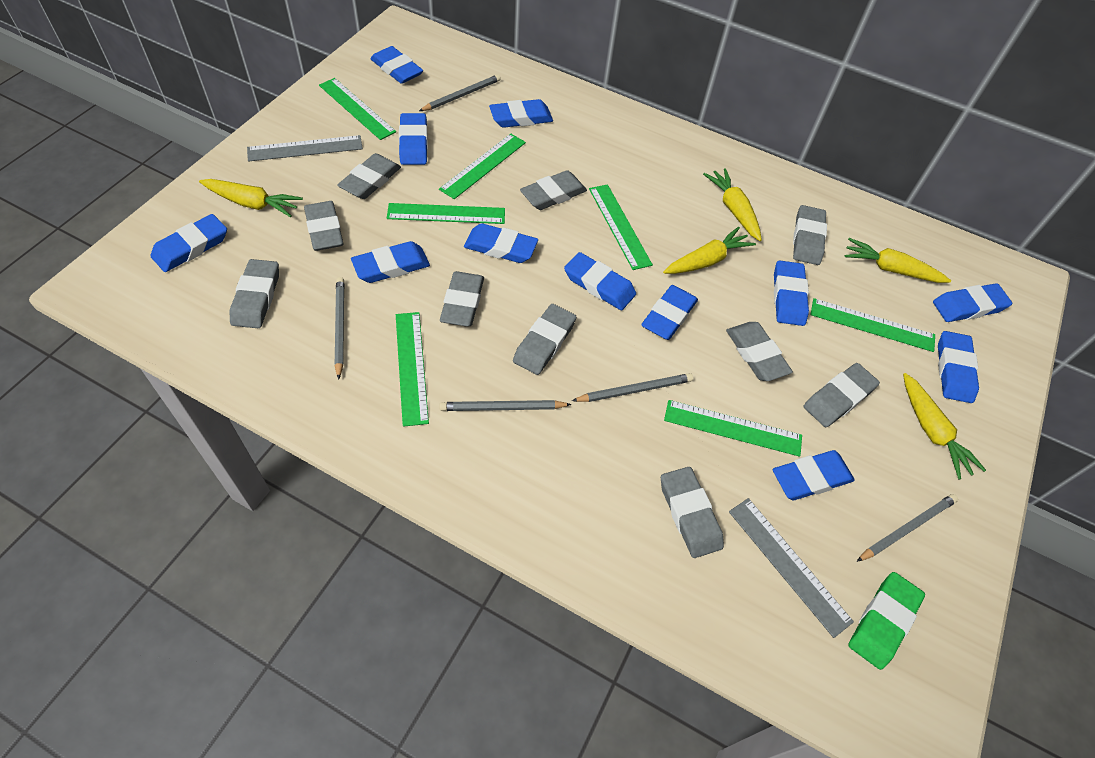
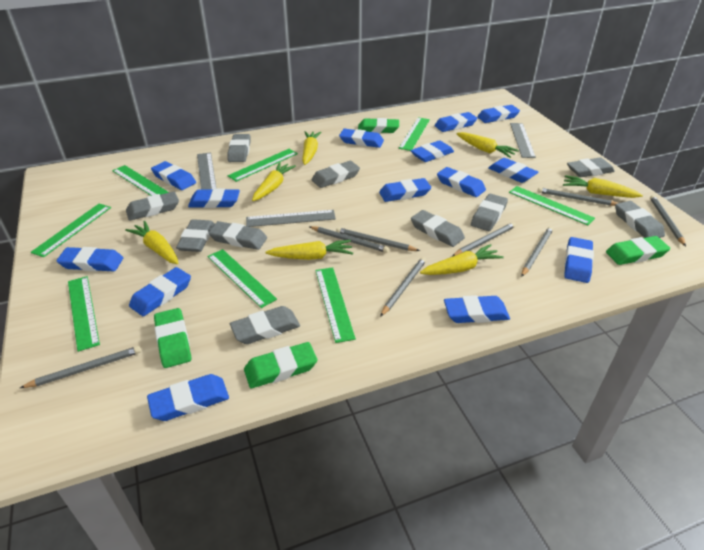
blue eraser: 12 -> 14
green eraser: 1 -> 4
green ruler: 7 -> 8
grey pencil: 5 -> 8
grey ruler: 2 -> 3
yellow carrot: 5 -> 7

